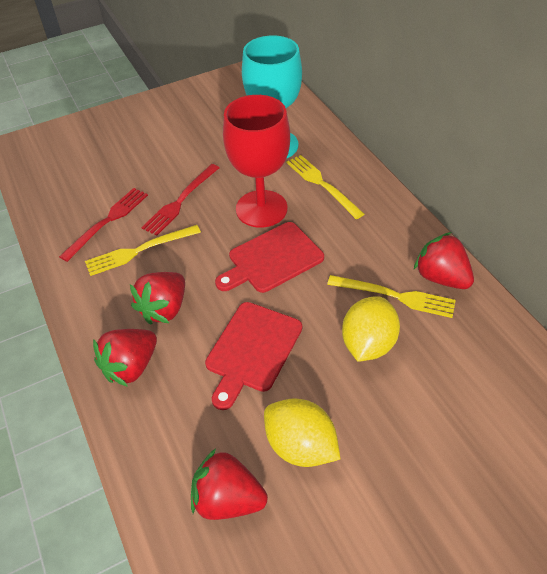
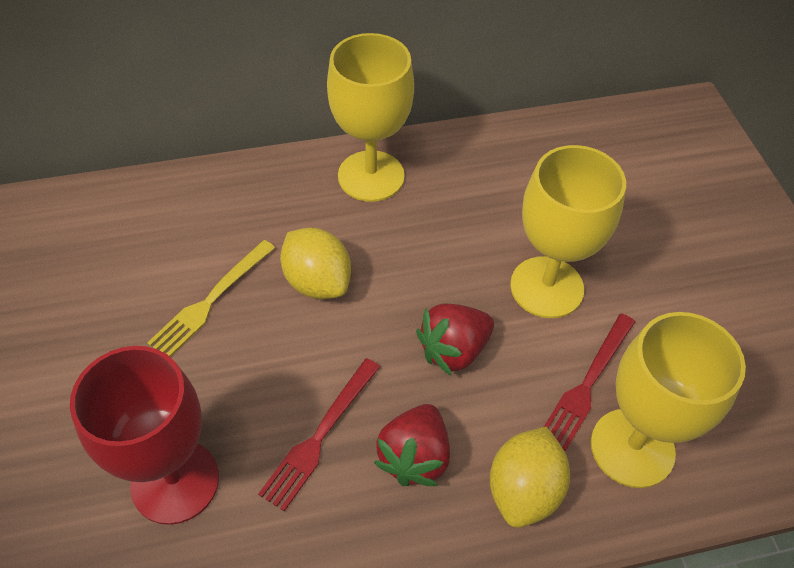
red cutting board: 2 -> 0
red strawberry: 4 -> 2
turquoise goblet: 1 -> 0
yellow fork: 3 -> 1
yellow goblet: 0 -> 3

